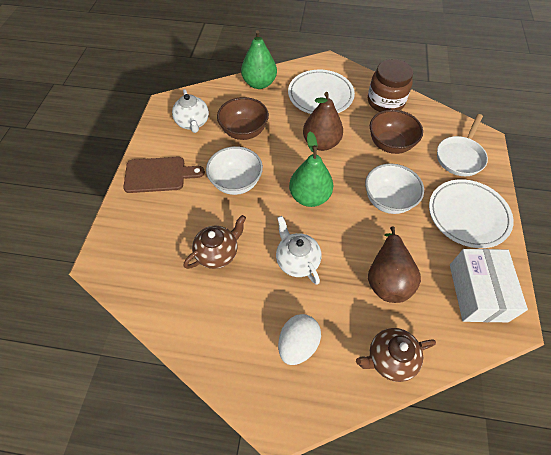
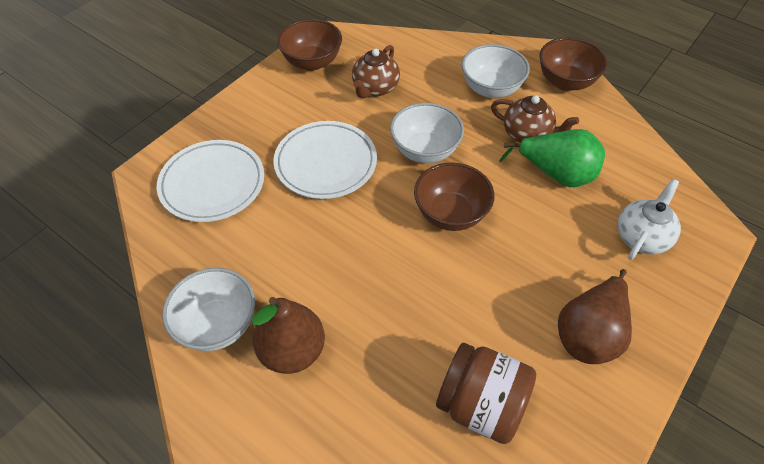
brown bowl: 2 -> 3
brown cutting board: 1 -> 0
green pear: 2 -> 1
white bowl: 2 -> 3
white box: 1 -> 0
white egg: 1 -> 0
white pan: 1 -> 0
white teapot: 2 -> 1

